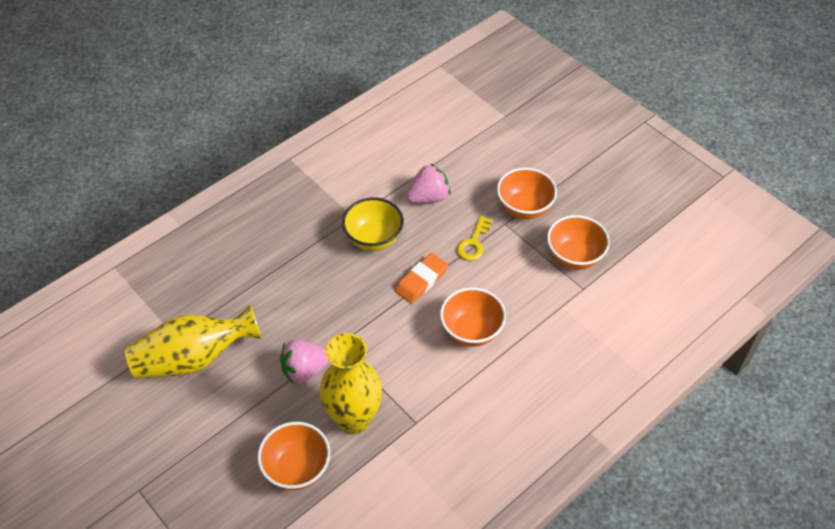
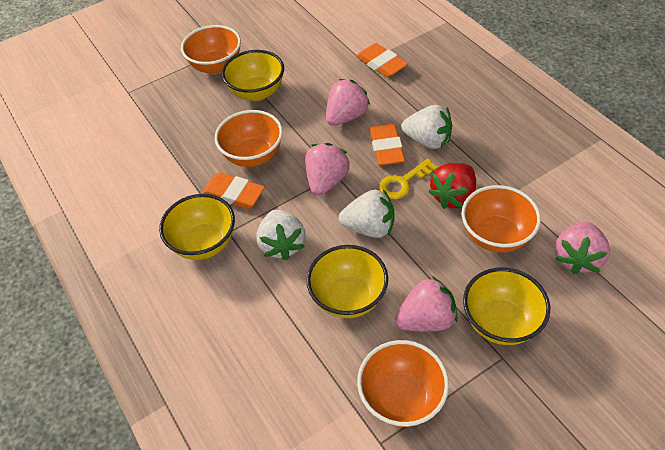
orange eraser: 1 -> 3
pink strawberry: 2 -> 4
red strawberry: 0 -> 1
white strawberry: 0 -> 3
yellow bowl: 1 -> 4
yellow vase: 2 -> 0

